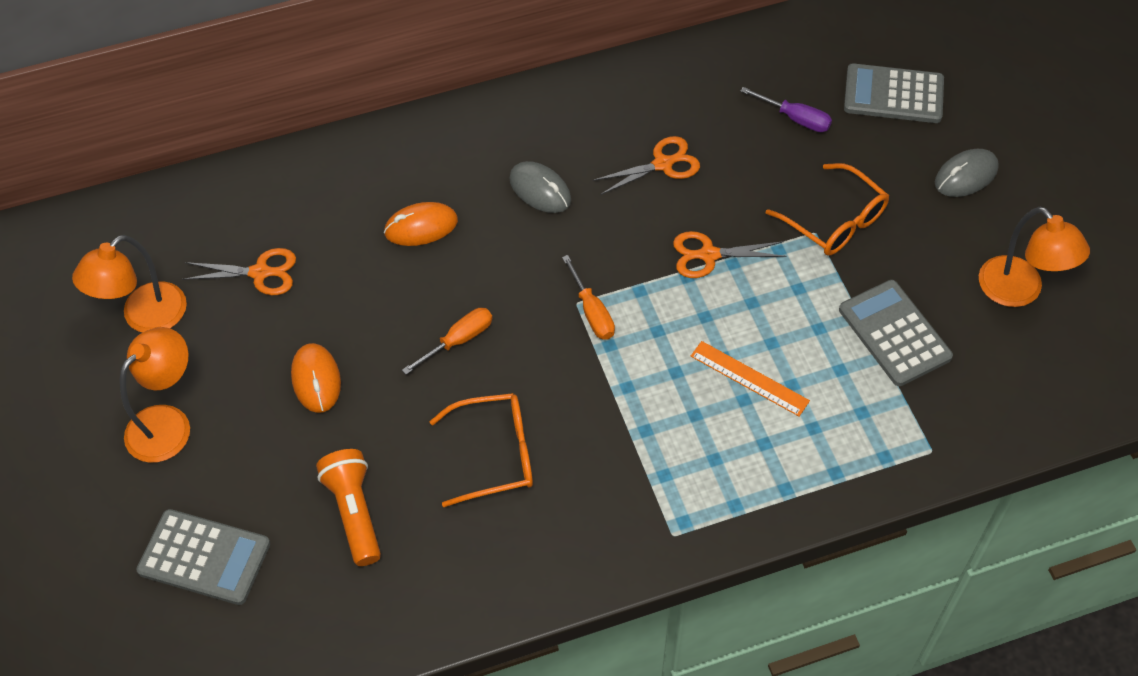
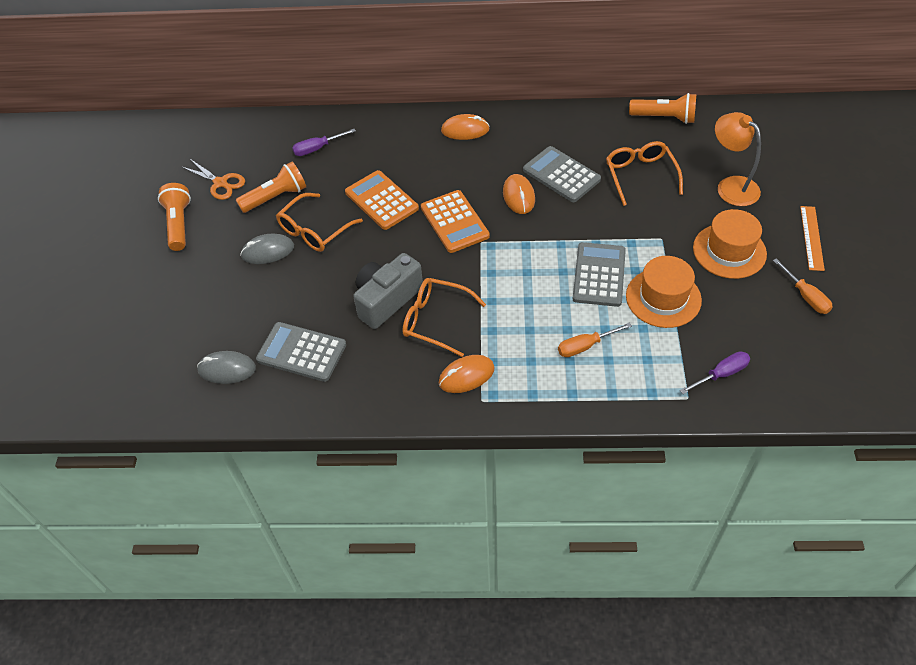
grey camera: 0 -> 1
orange calculator: 0 -> 2
orange flashlight: 1 -> 3
orange glasses: 2 -> 3
orange hat: 0 -> 2
orange lamp: 3 -> 1
orange mouse: 2 -> 3
orange scissors: 3 -> 1
purple screwdriver: 1 -> 2

